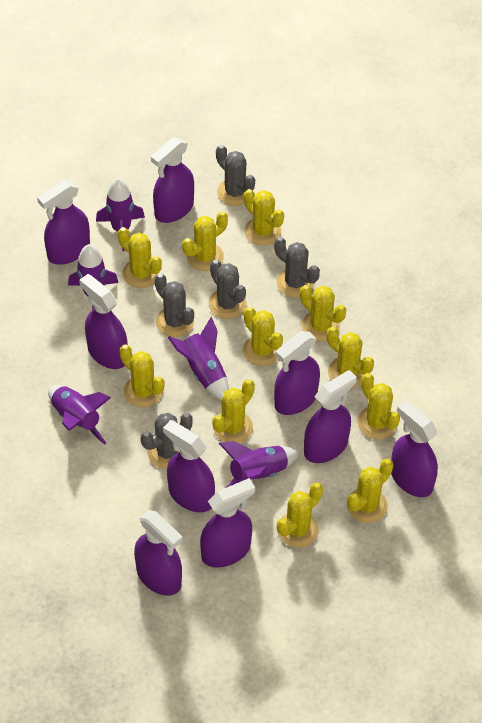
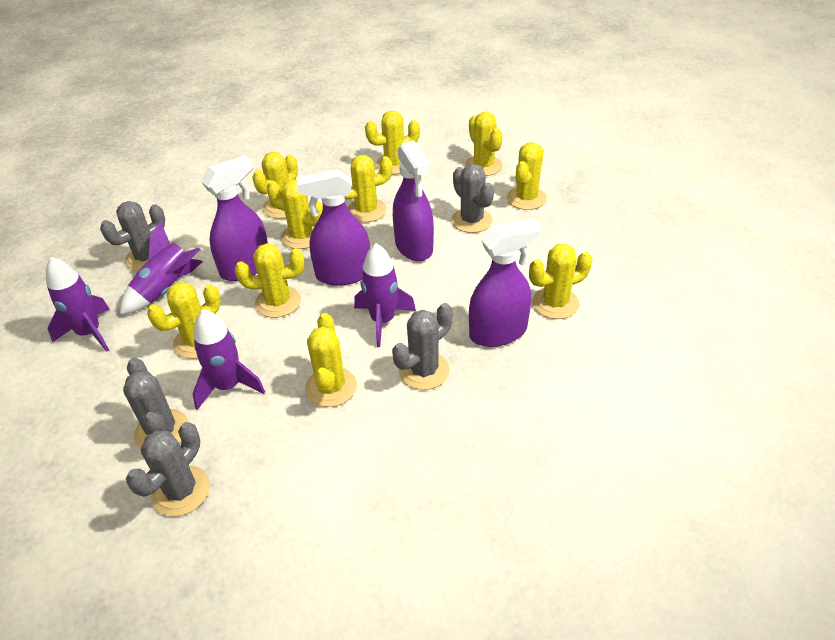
purple rocket: 5 -> 4
purple spray bottle: 9 -> 4
yellow cactus: 11 -> 10

